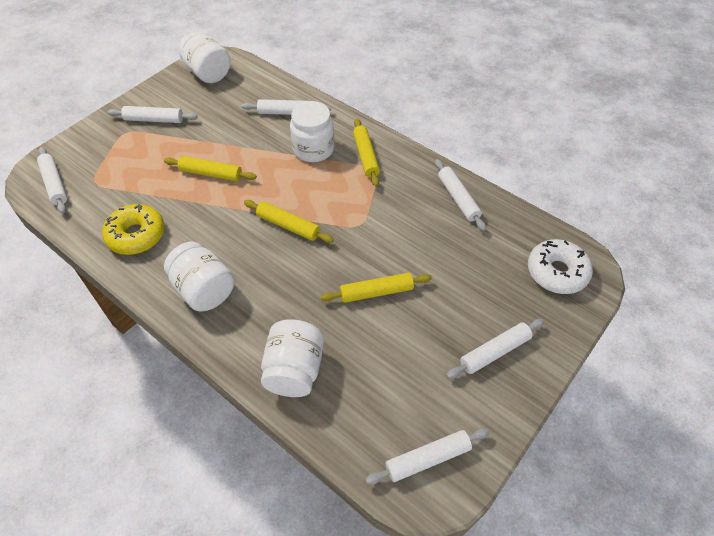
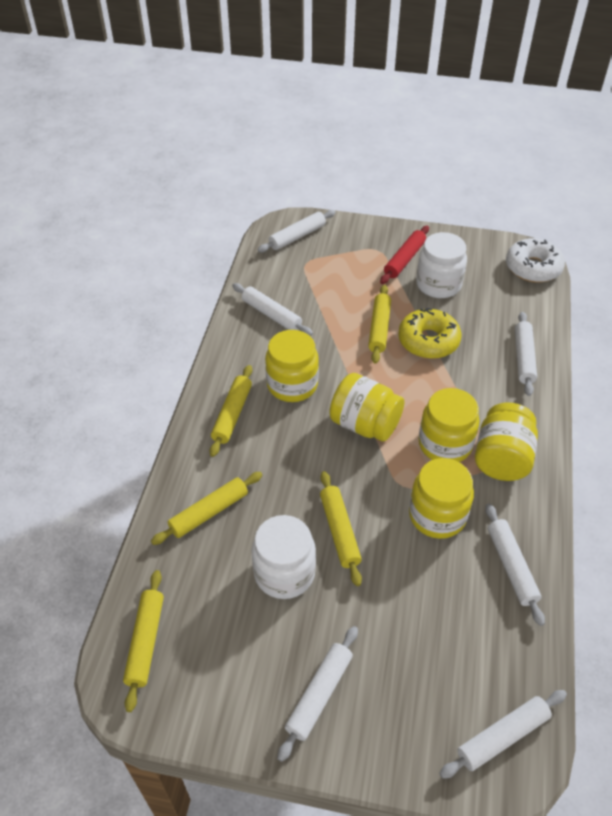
red rolling pin: 0 -> 1
white jar: 4 -> 2
yellow jar: 0 -> 5
yellow rolling pin: 4 -> 5

